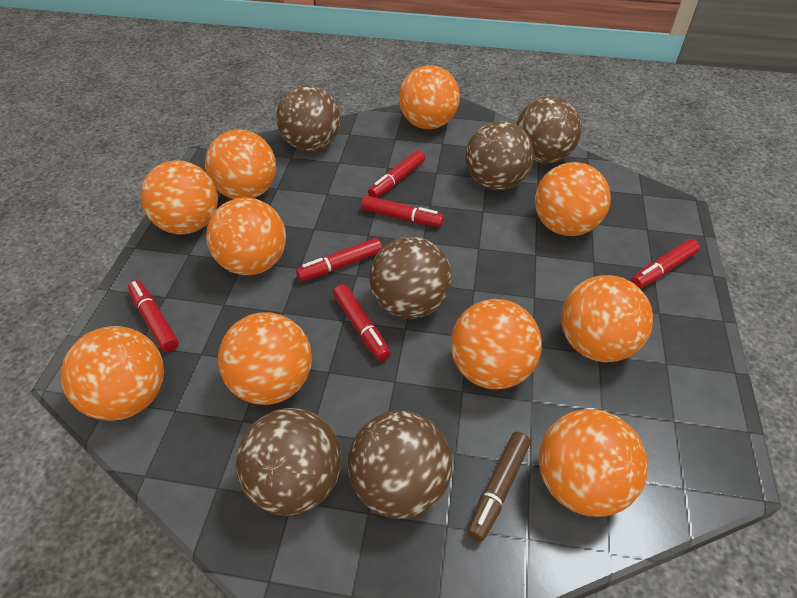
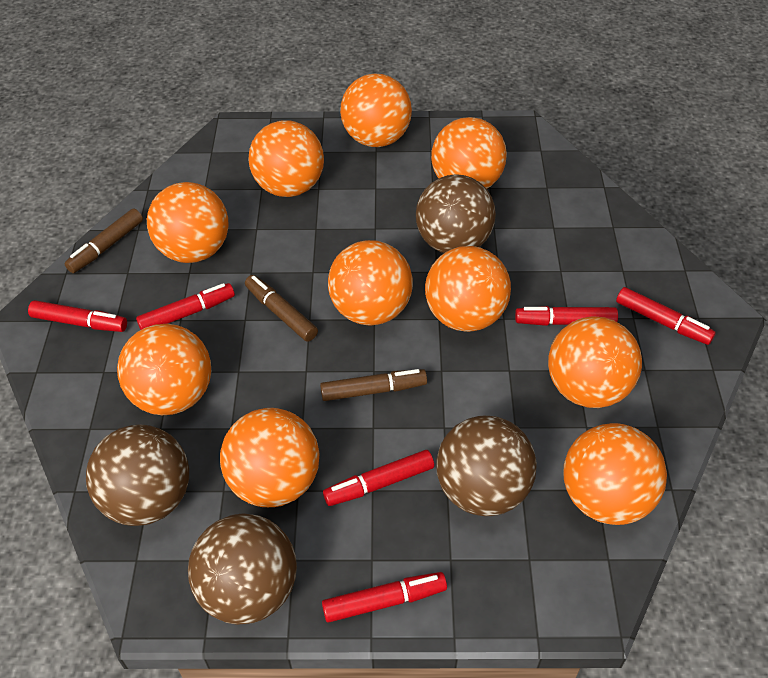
brown ball: 6 -> 4
brown marker: 1 -> 3

